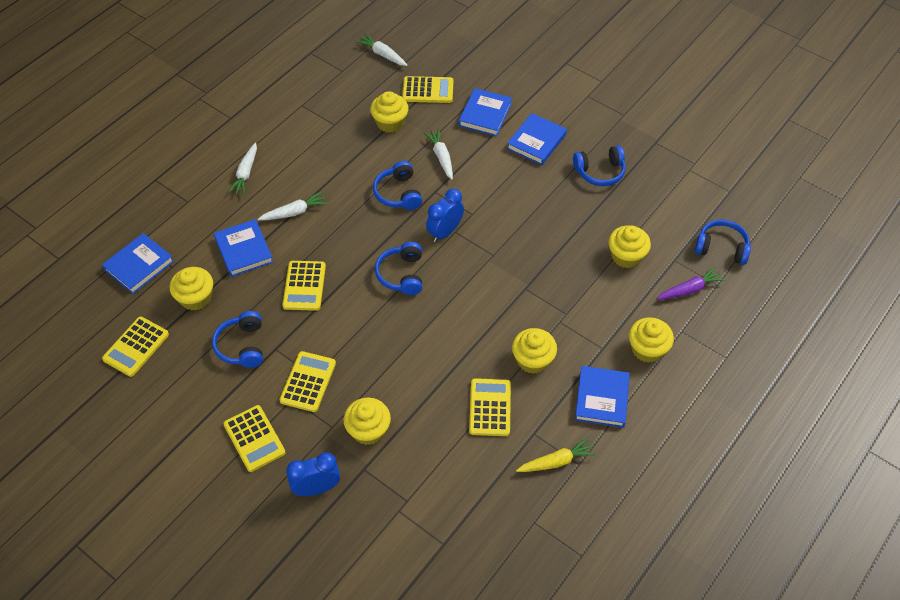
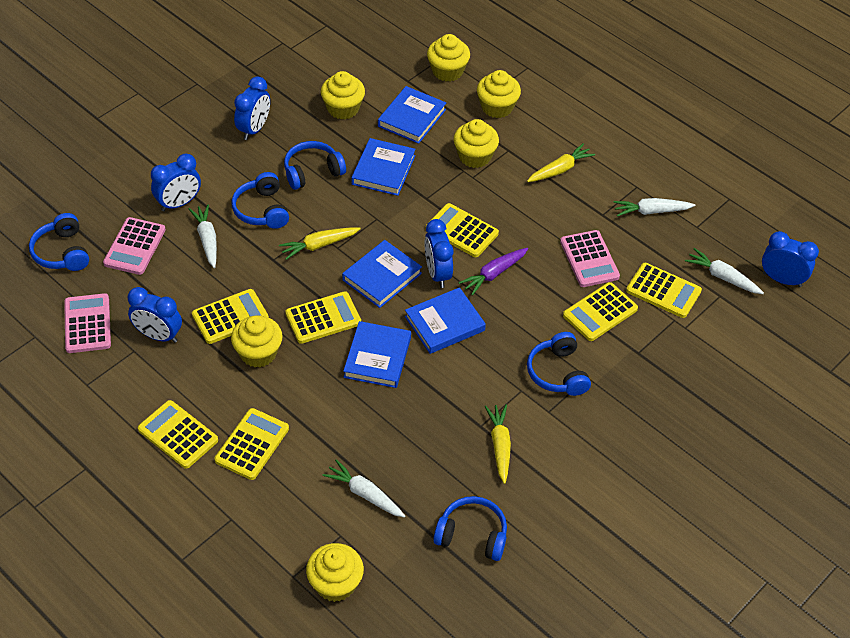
blue clock: 2 -> 5
pink calculator: 0 -> 3
yellow calculator: 6 -> 7
yellow carrot: 1 -> 3

